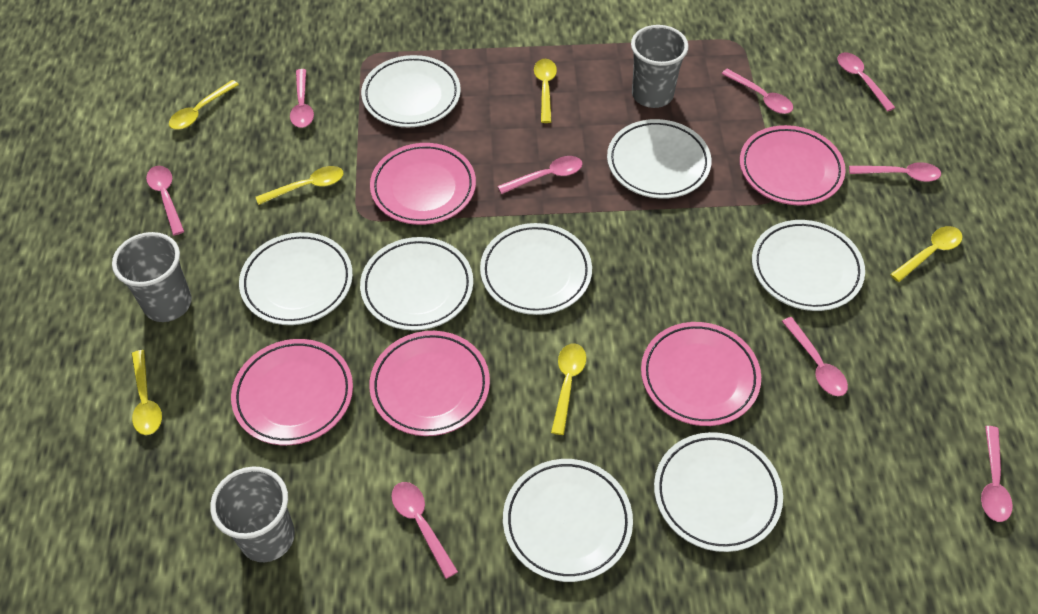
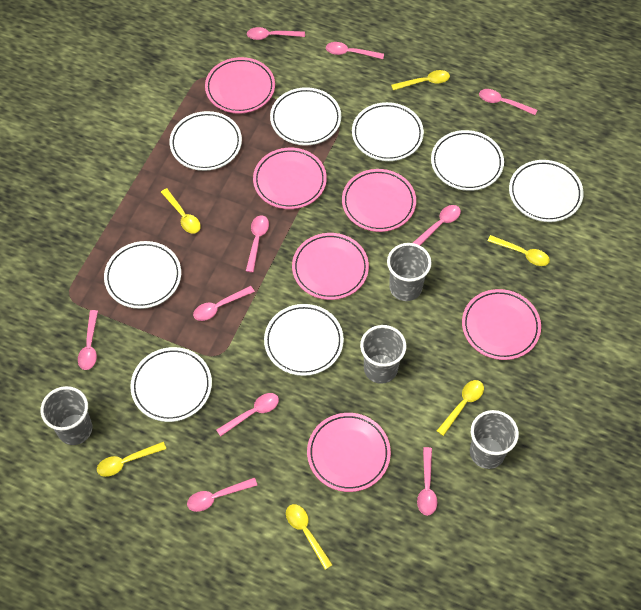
grey cup: 3 -> 4
pink plate: 5 -> 6
pink spoon: 9 -> 10

